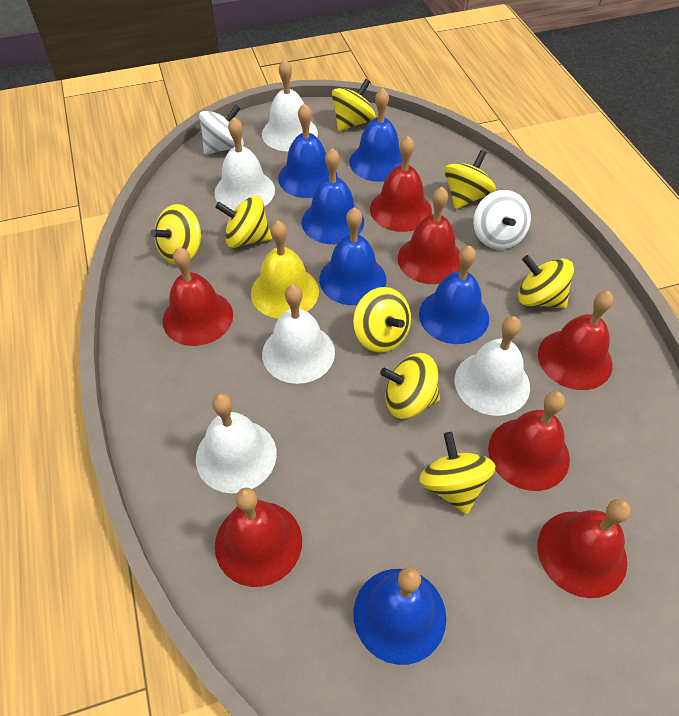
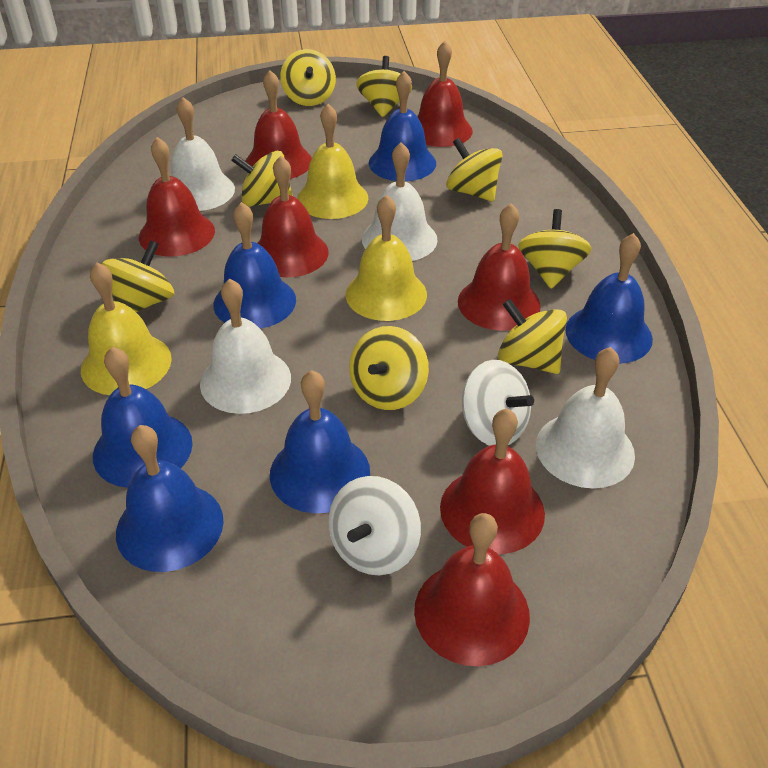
white bell: 5 -> 4
yellow bell: 1 -> 3

